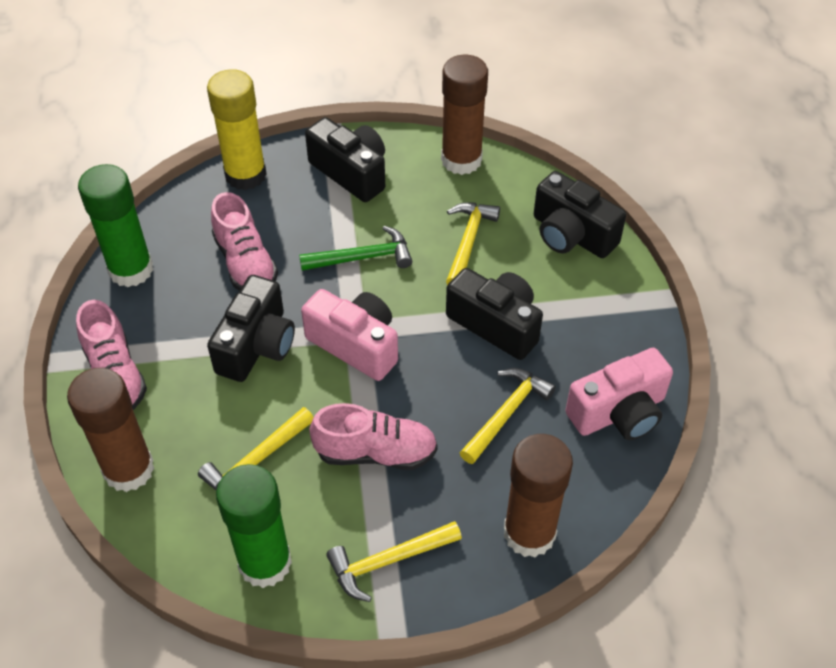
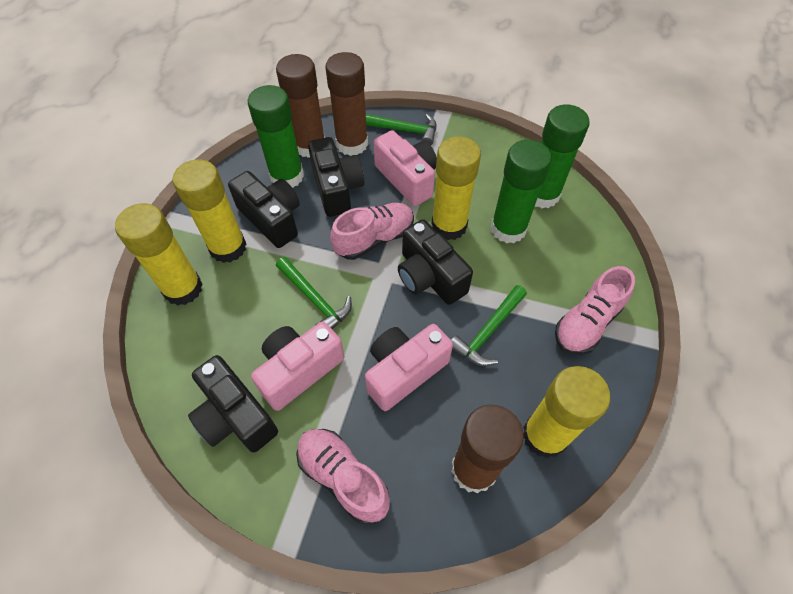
green glue stick: 2 -> 3
green hammer: 1 -> 3
pink camera: 2 -> 3
yellow glue stick: 1 -> 4
yellow hammer: 4 -> 0

